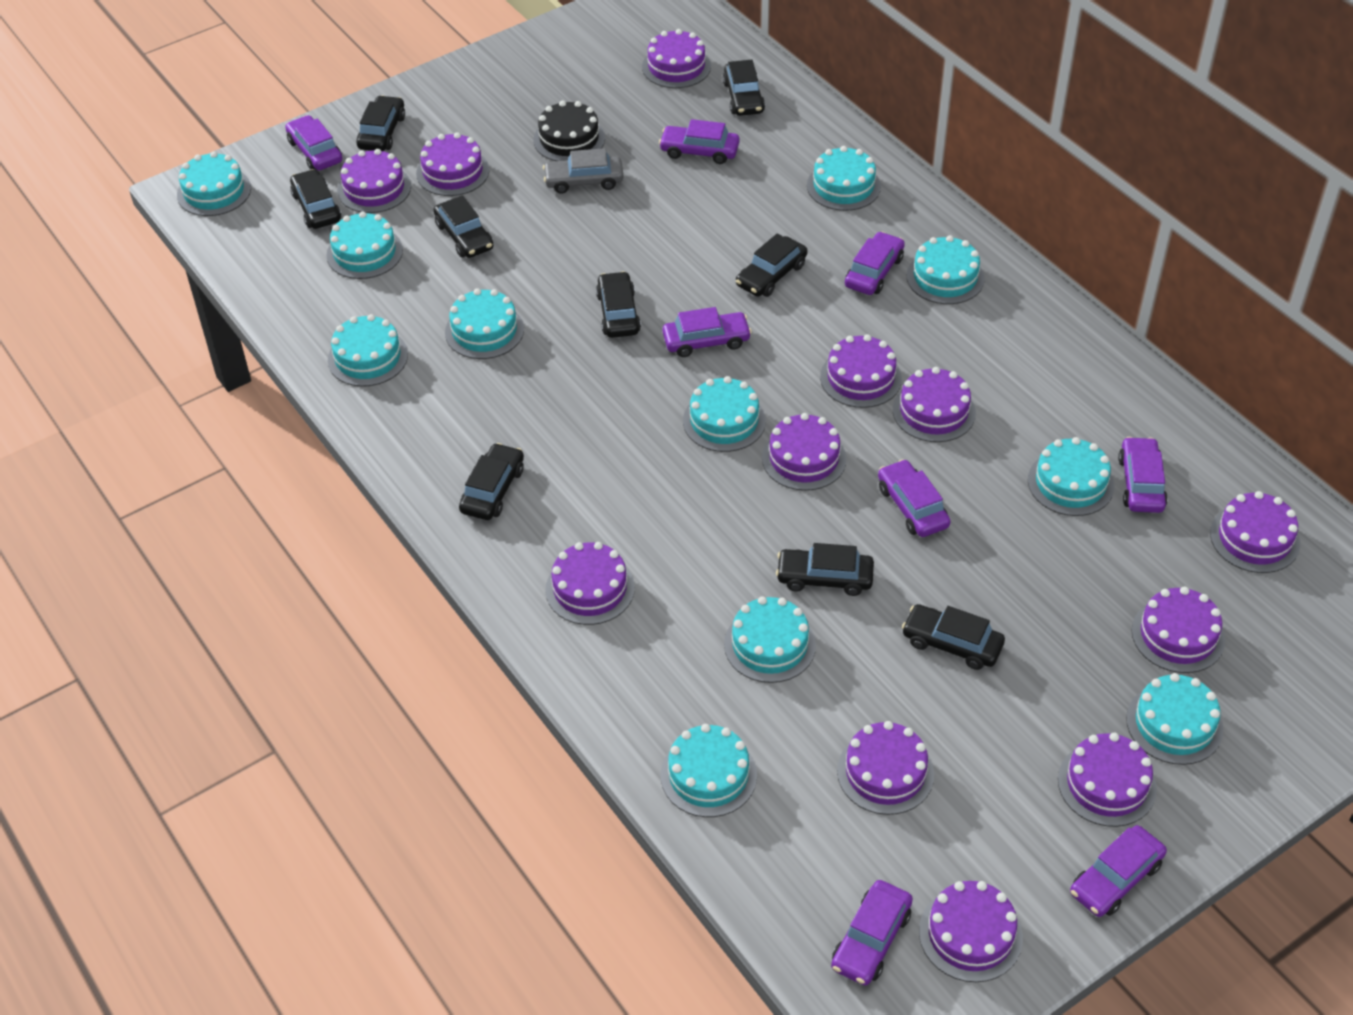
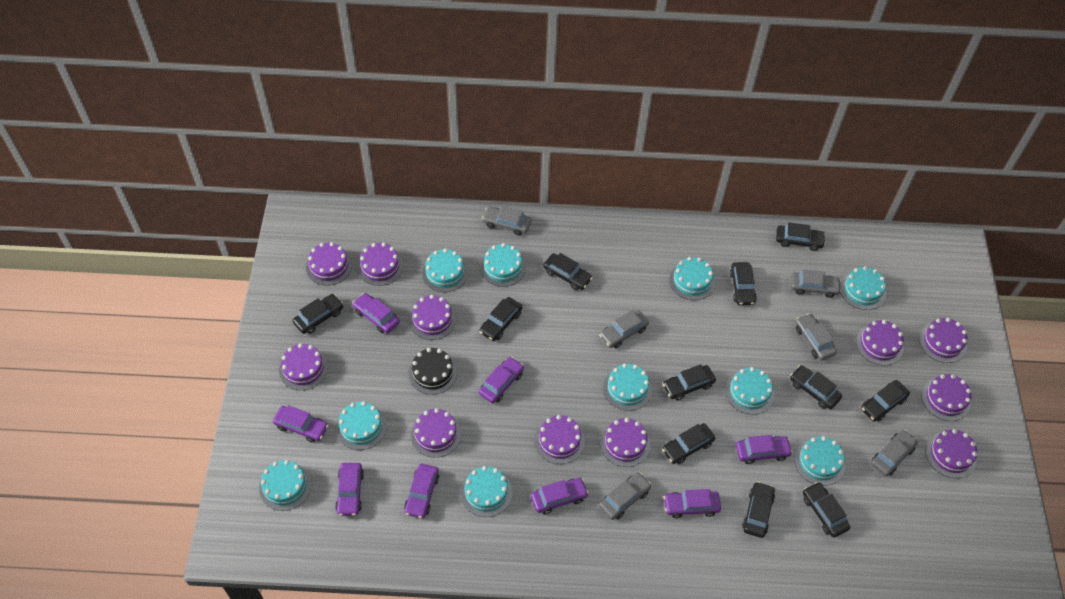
black car: 9 -> 11
grey car: 1 -> 6
purple cake: 12 -> 11
turquoise cake: 11 -> 10

